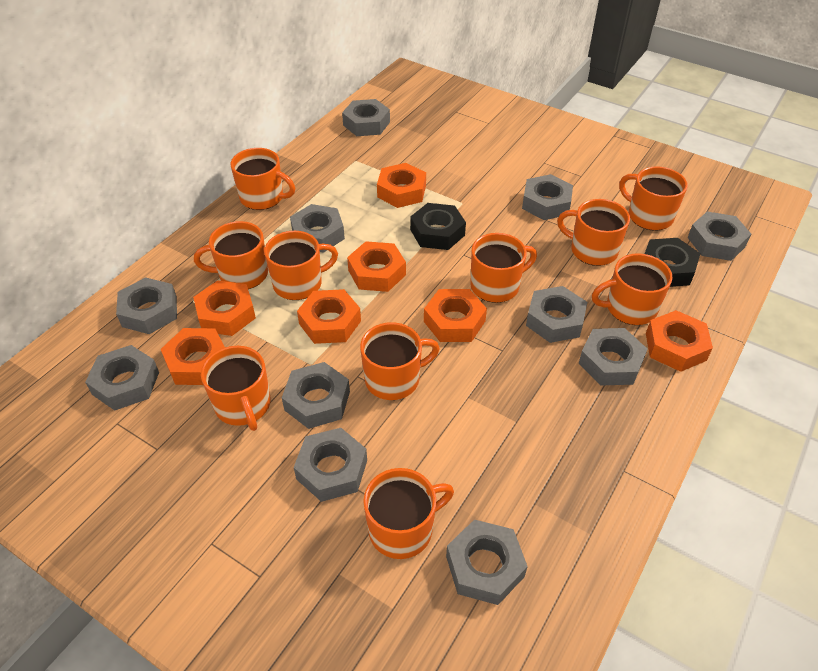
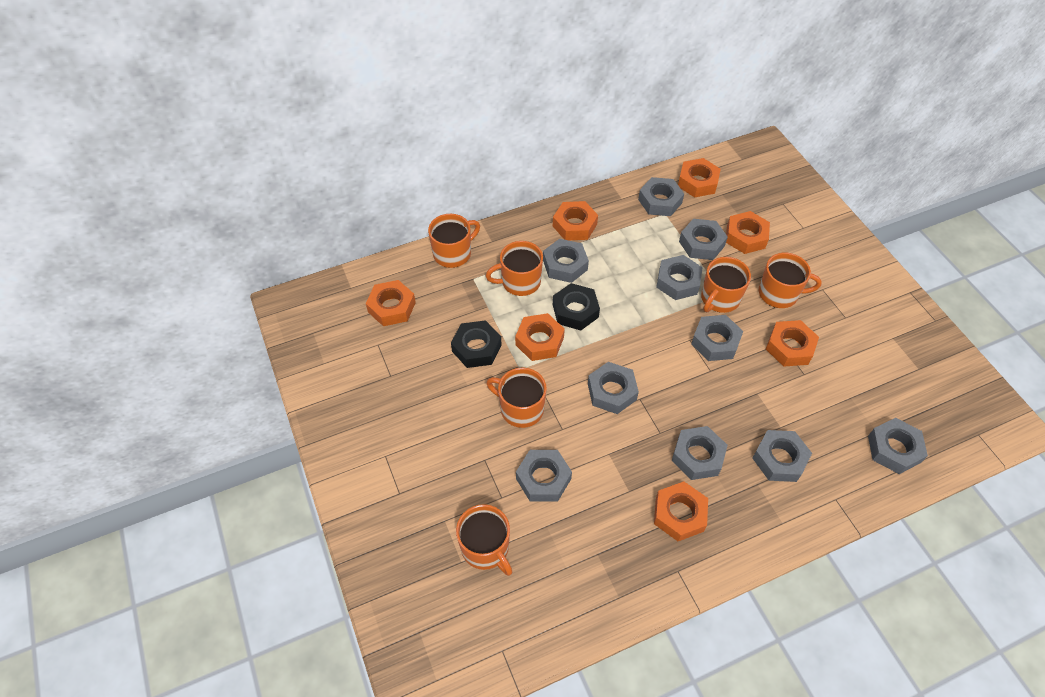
grey nut: 11 -> 10
orange mug: 10 -> 6

